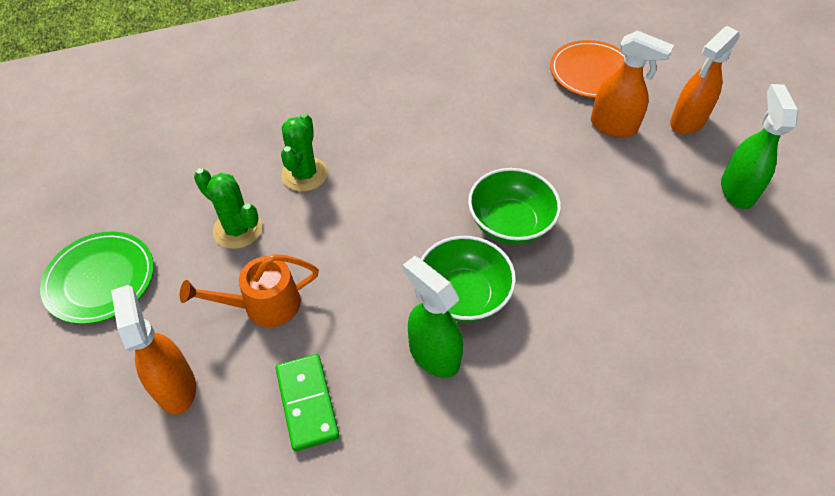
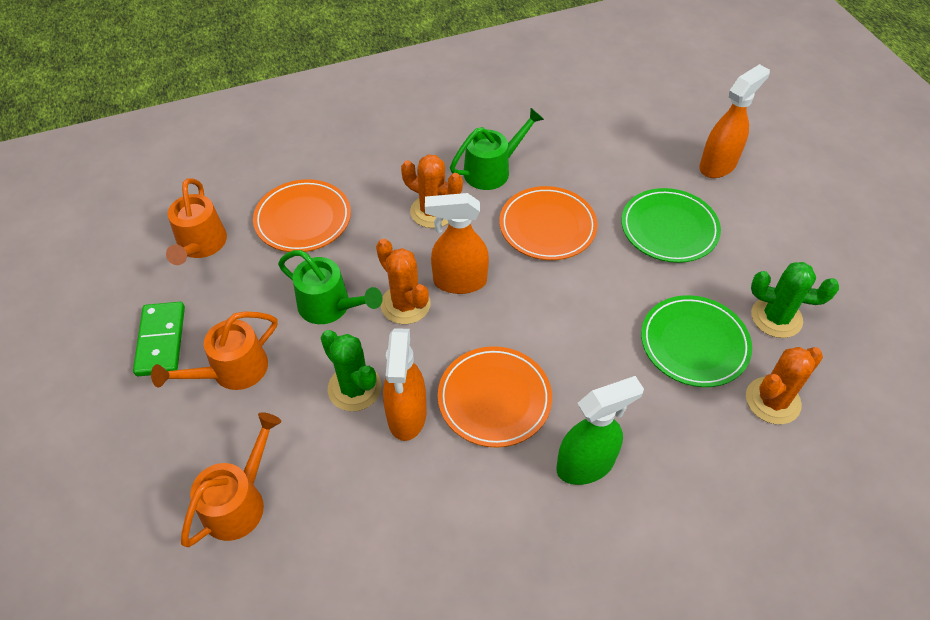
green bowl: 2 -> 0
green plate: 1 -> 2
green spray bottle: 2 -> 1
green watering can: 0 -> 2
orange cactus: 0 -> 3
orange plate: 1 -> 3
orange watering can: 1 -> 3

